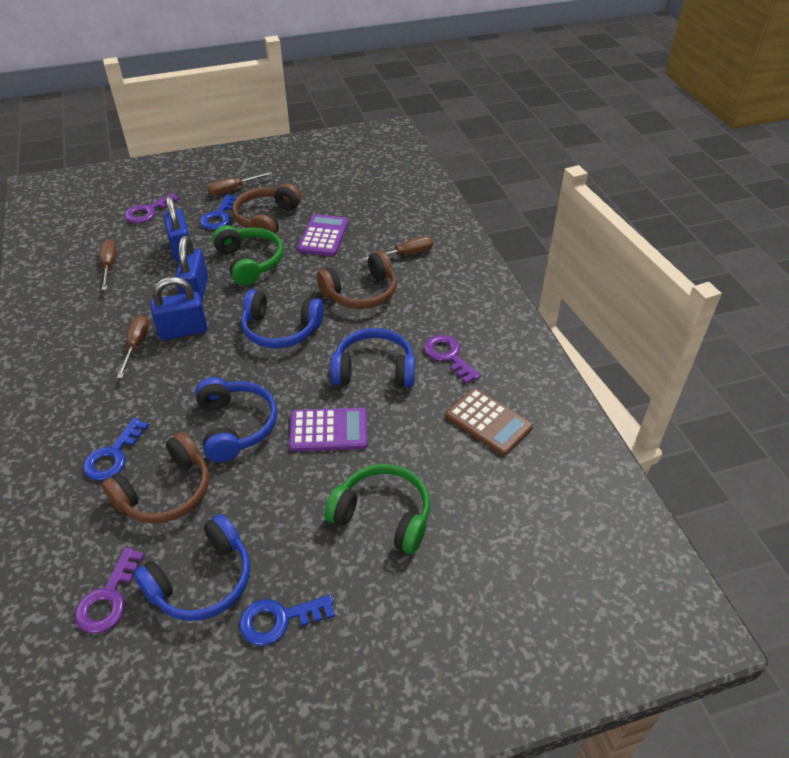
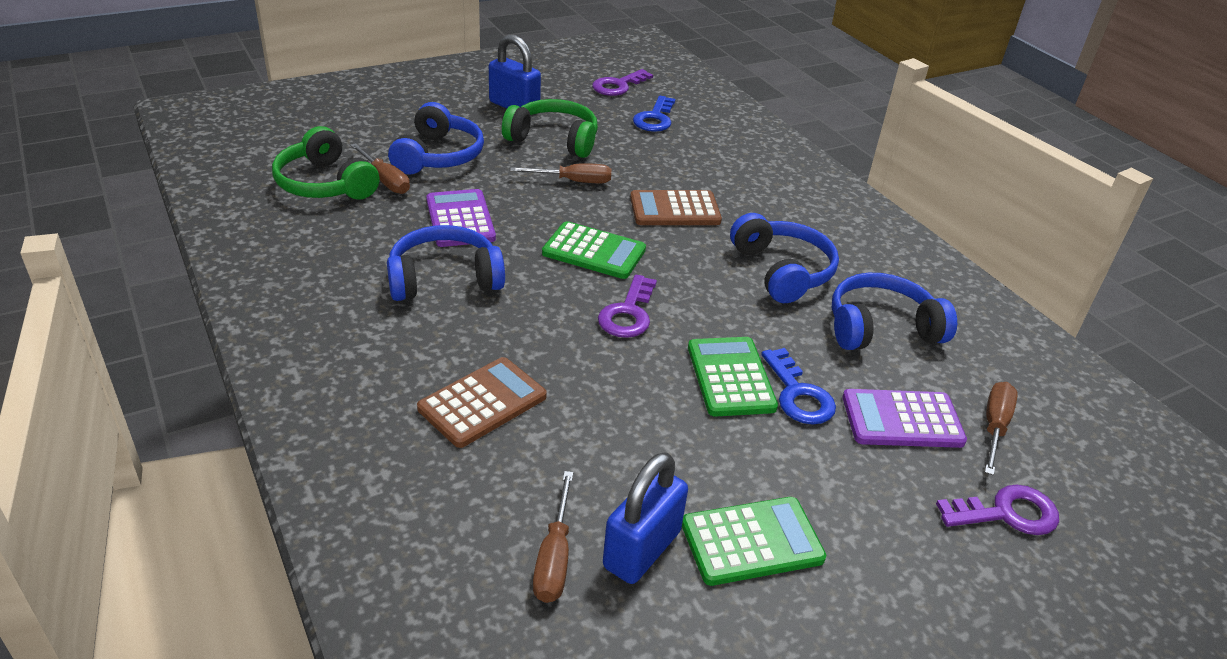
blue key: 3 -> 2
blue padlock: 3 -> 2
brown calculator: 1 -> 2
brown headphones: 3 -> 0
green calculator: 0 -> 3

